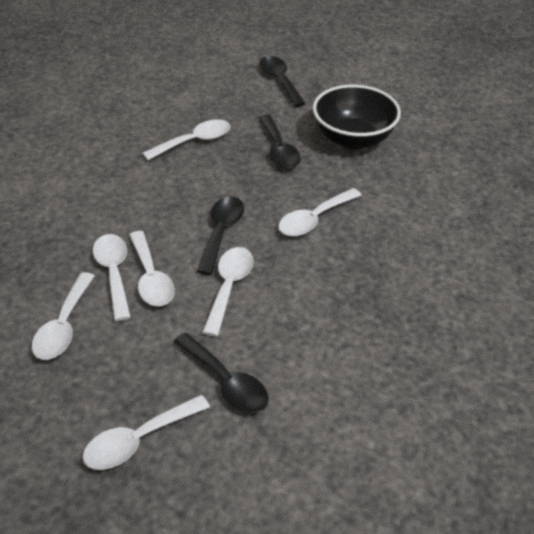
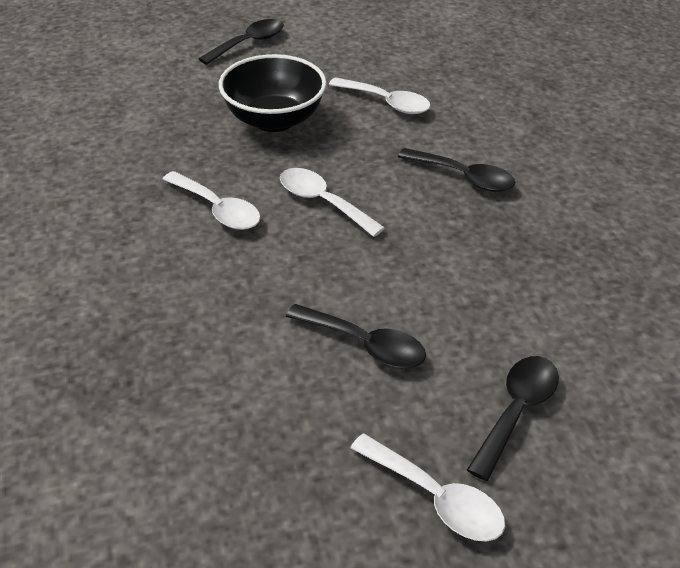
white spoon: 7 -> 4

